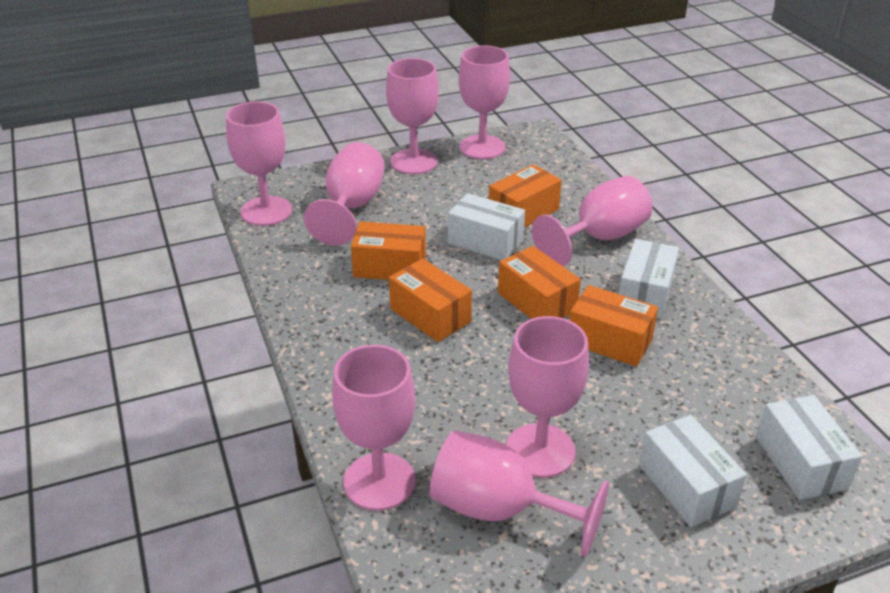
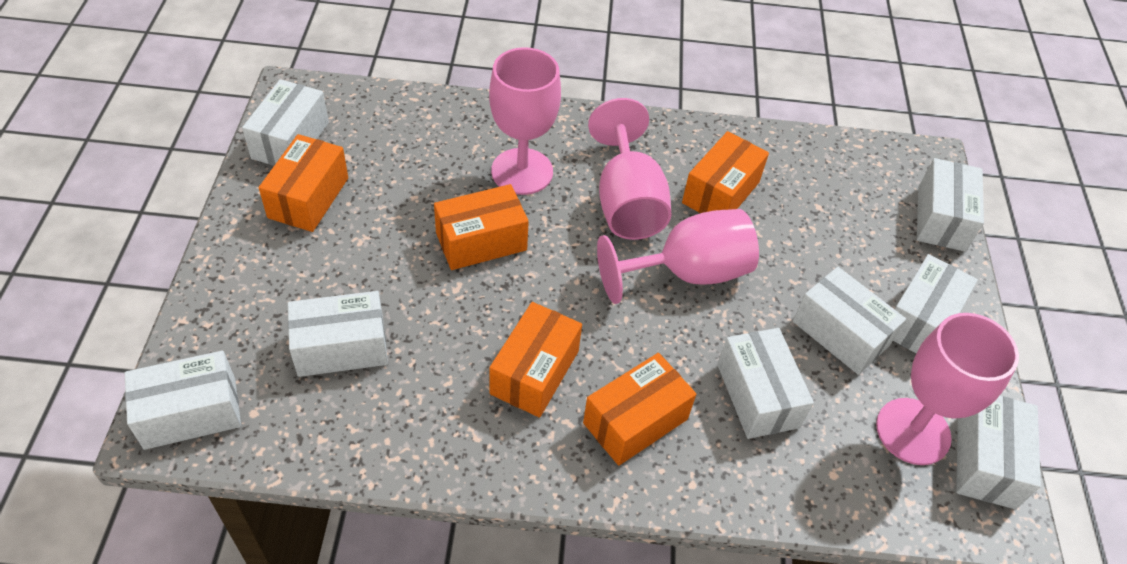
pink goblet: 8 -> 4
white box: 4 -> 8

